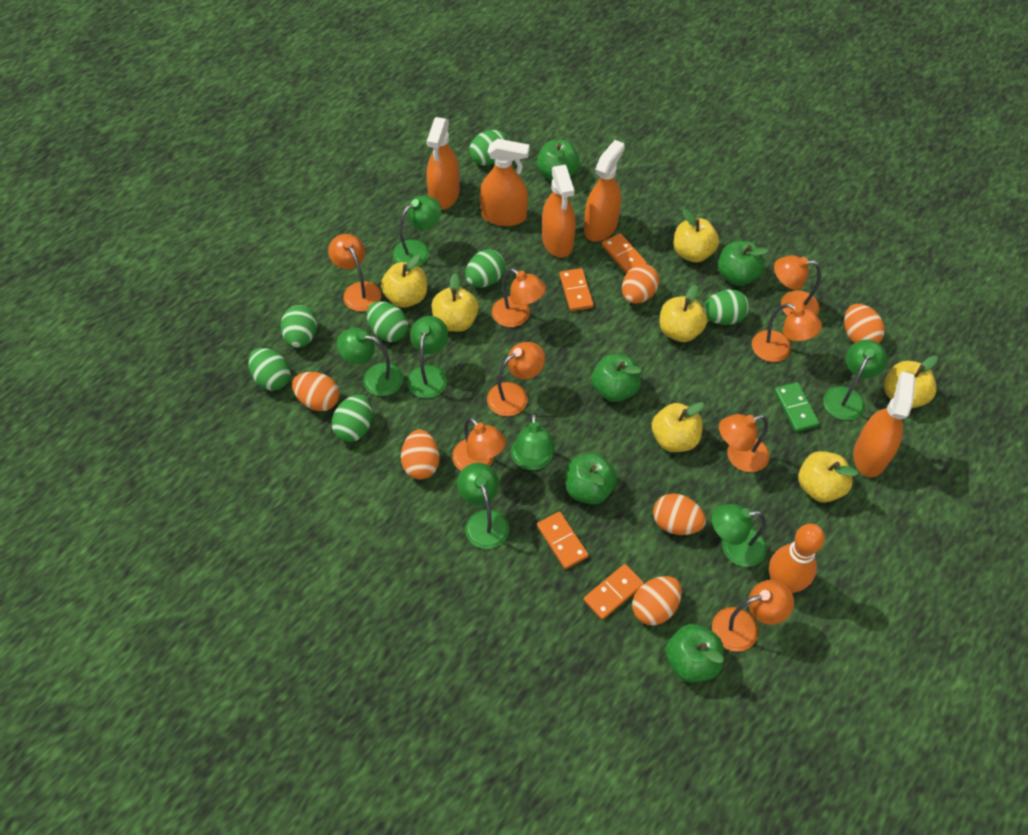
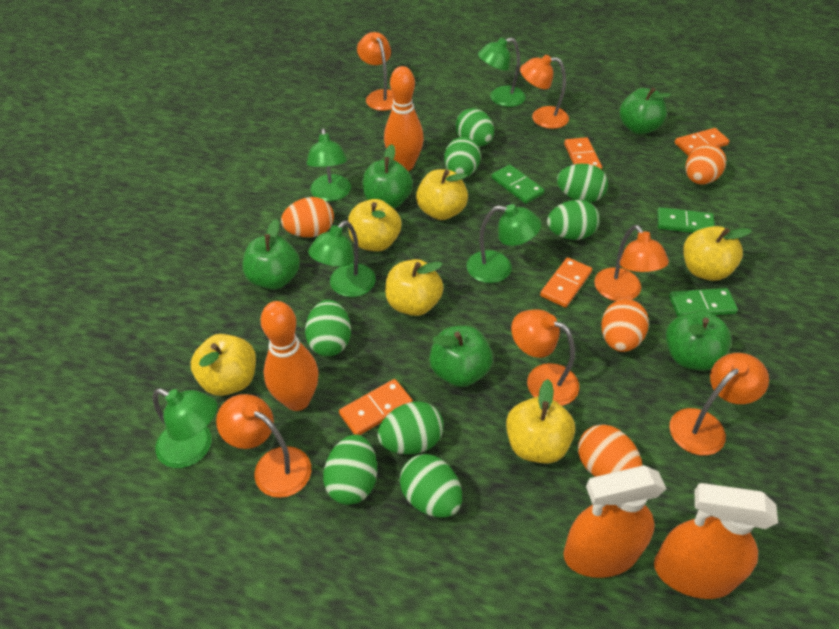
green domino: 1 -> 3
green egg: 7 -> 8
green lamp: 7 -> 5
orange bowling pin: 1 -> 2
orange egg: 6 -> 4
orange lamp: 8 -> 6
orange spray bottle: 5 -> 2
yellow apple: 7 -> 6

